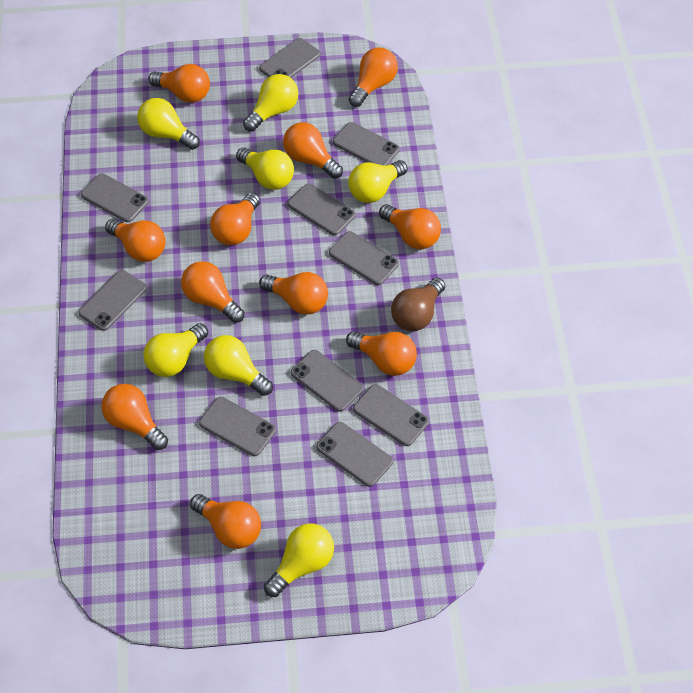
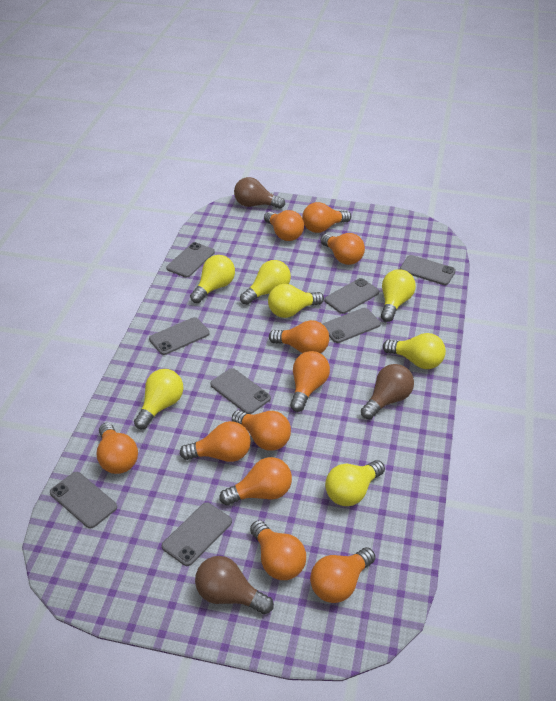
brown light bulb: 1 -> 3
grey phone: 10 -> 8

